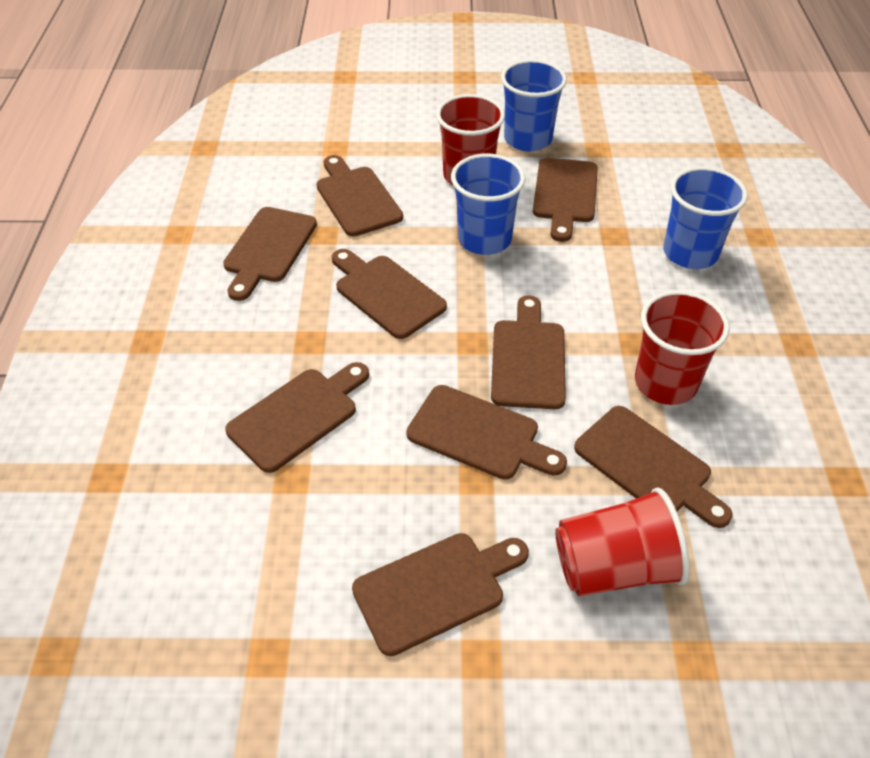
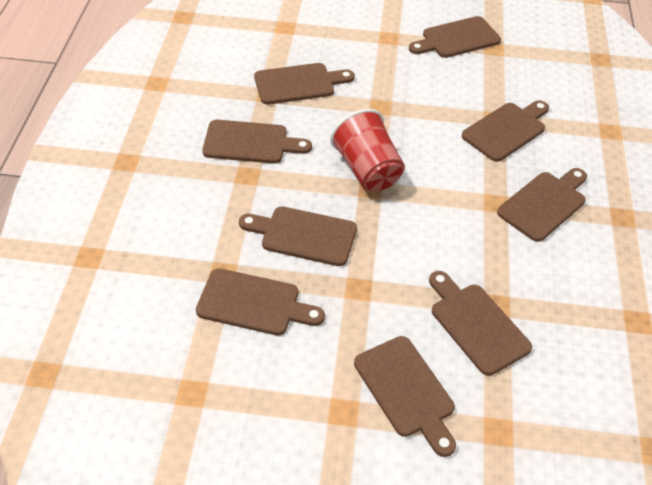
blue cup: 3 -> 0
red cup: 3 -> 1

